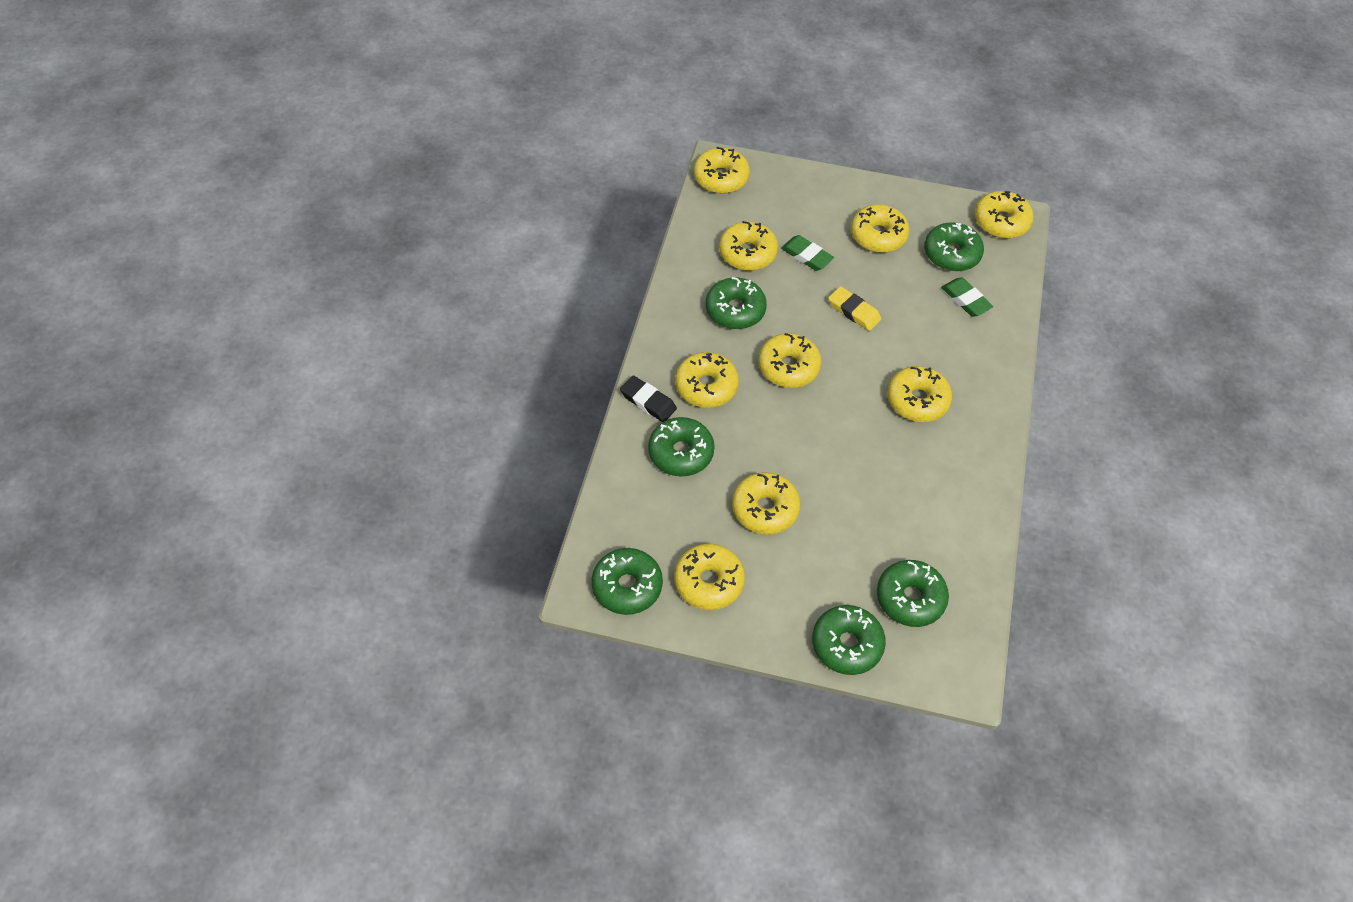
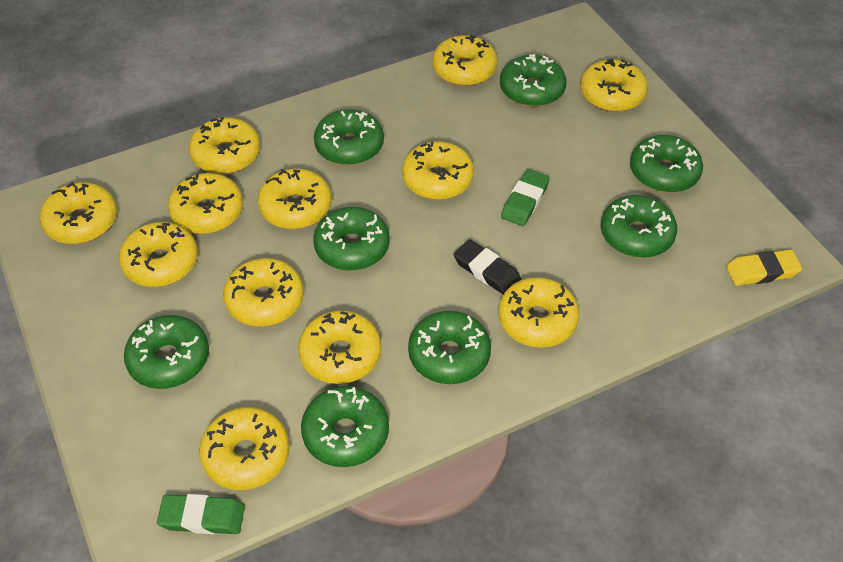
green donut: 6 -> 8
yellow donut: 9 -> 12

